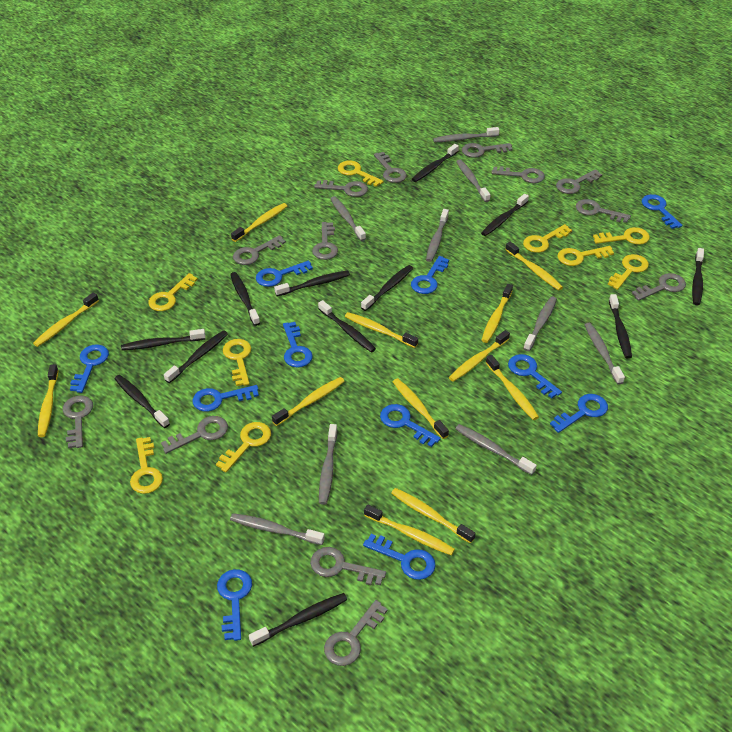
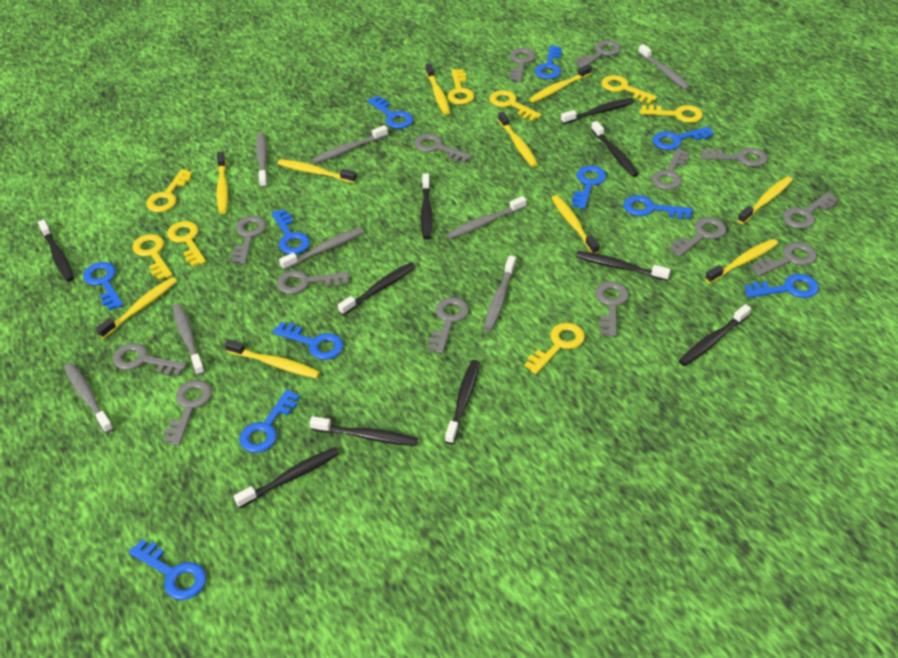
black toothbrush: 12 -> 10
grey key: 13 -> 14
grey toothbrush: 9 -> 8
yellow key: 9 -> 8
yellow toothbrush: 12 -> 10

